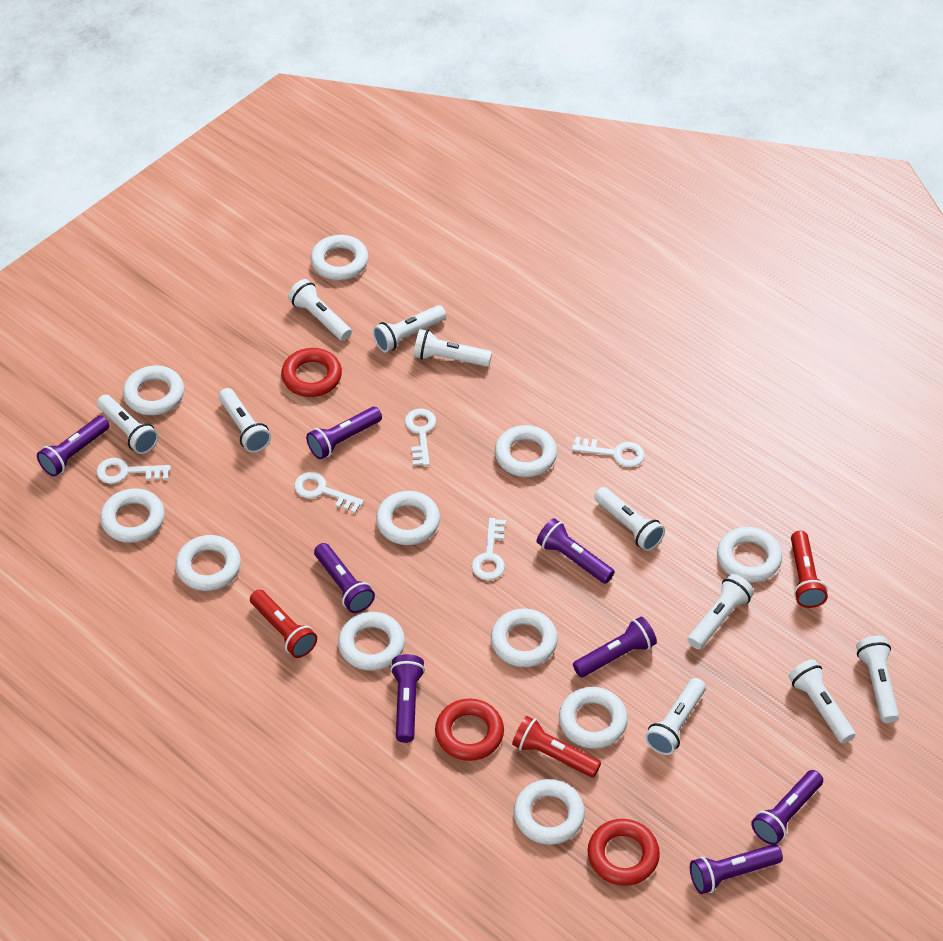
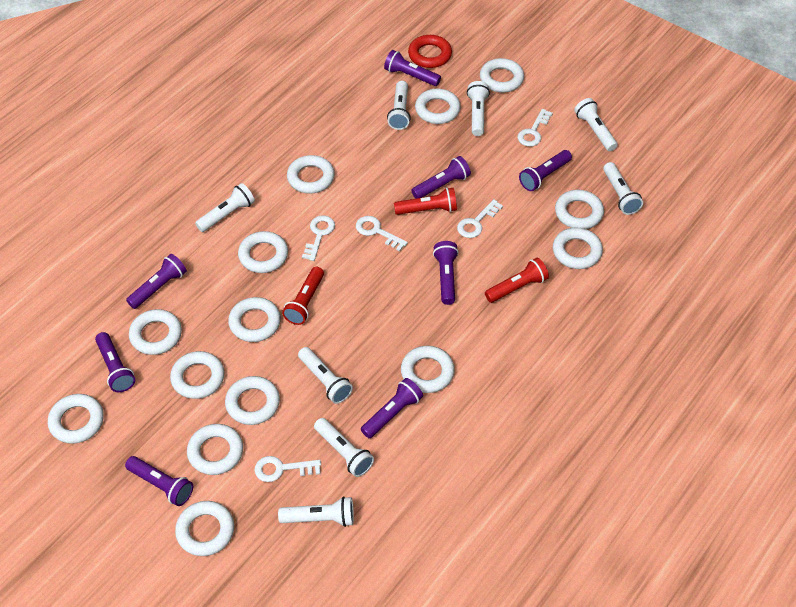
red ring: 3 -> 1
white flashlight: 10 -> 8
white ring: 11 -> 14

